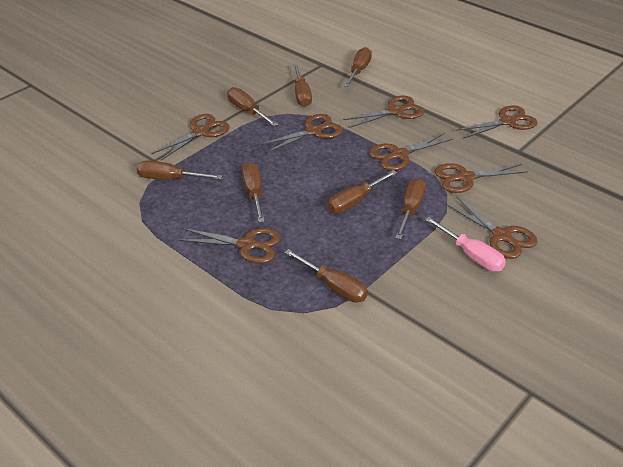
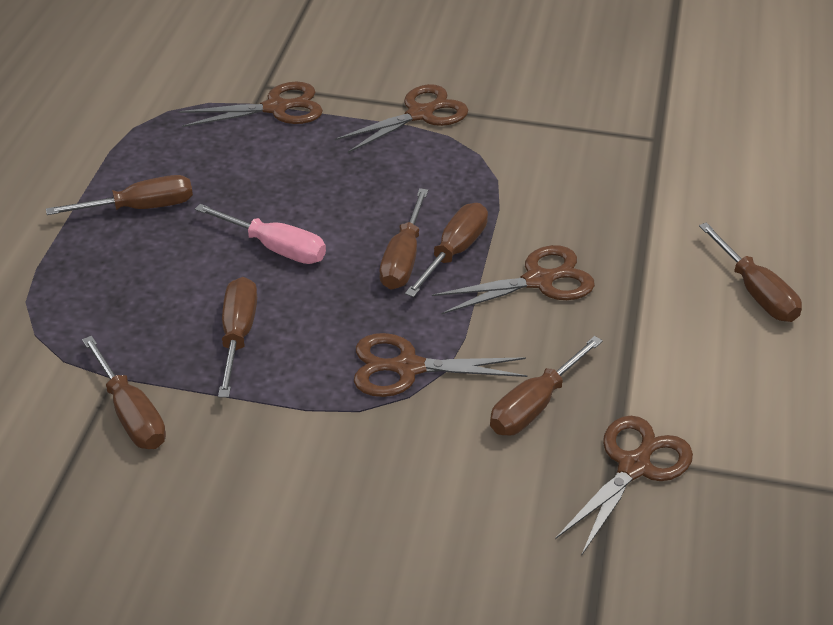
brown scissors: 8 -> 5
brown screwdriver: 8 -> 7

